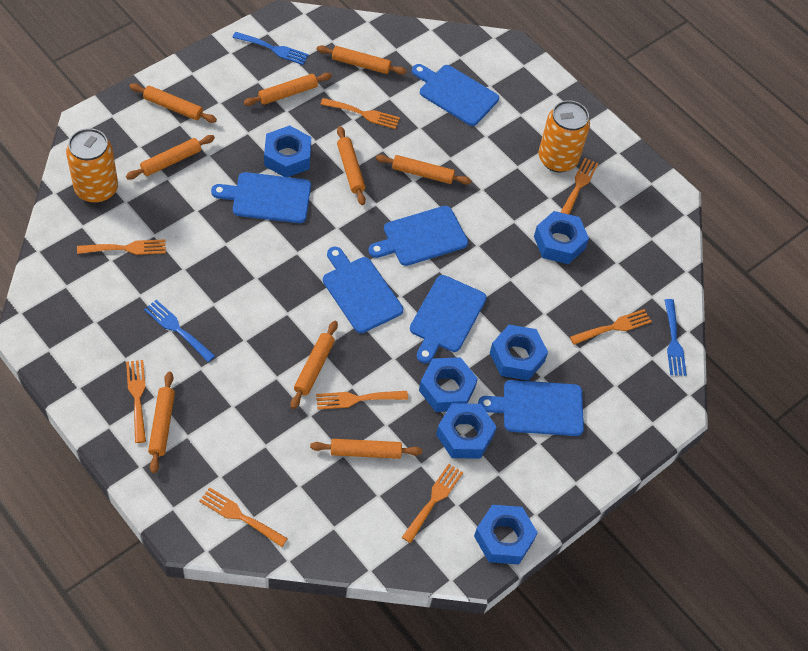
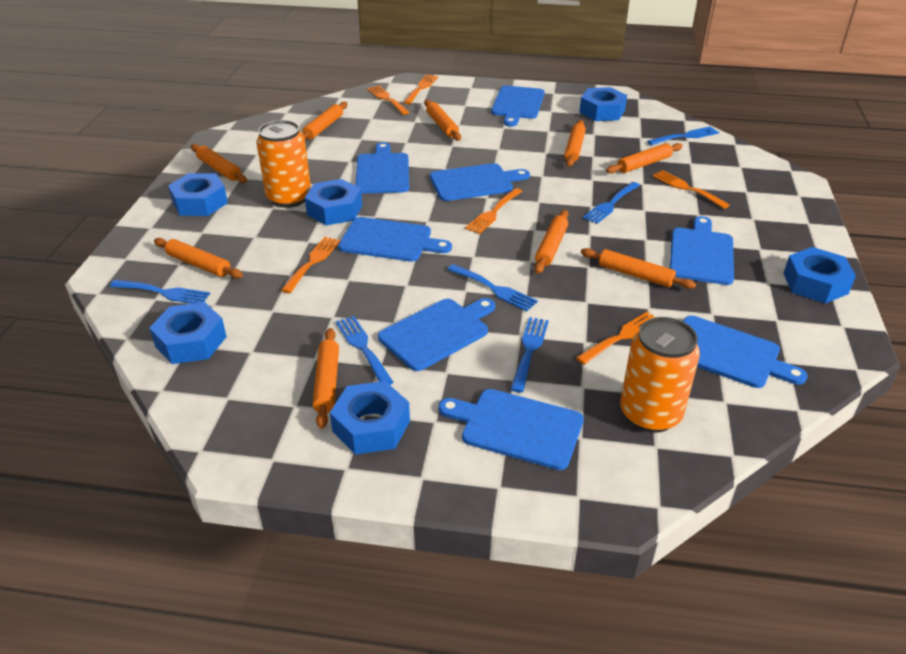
blue cutting board: 6 -> 8
blue fork: 3 -> 6
orange fork: 8 -> 6

